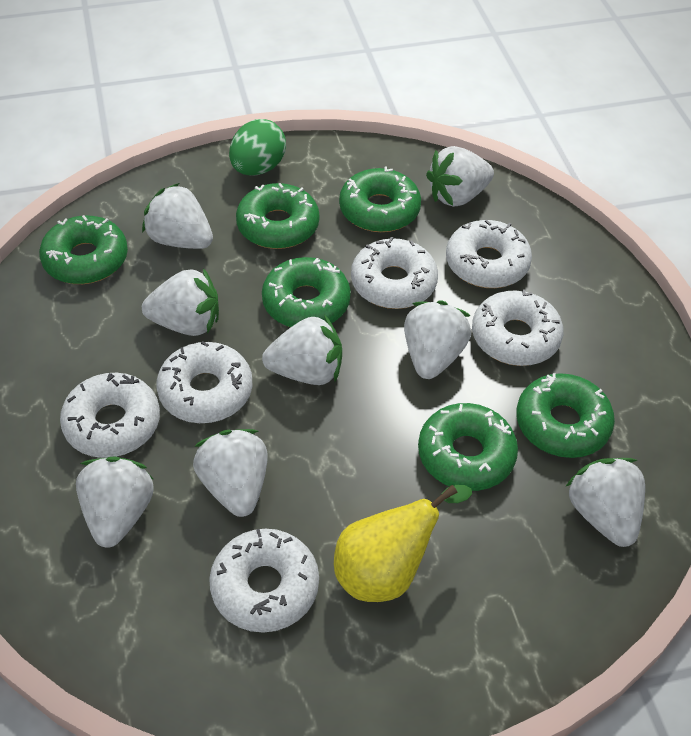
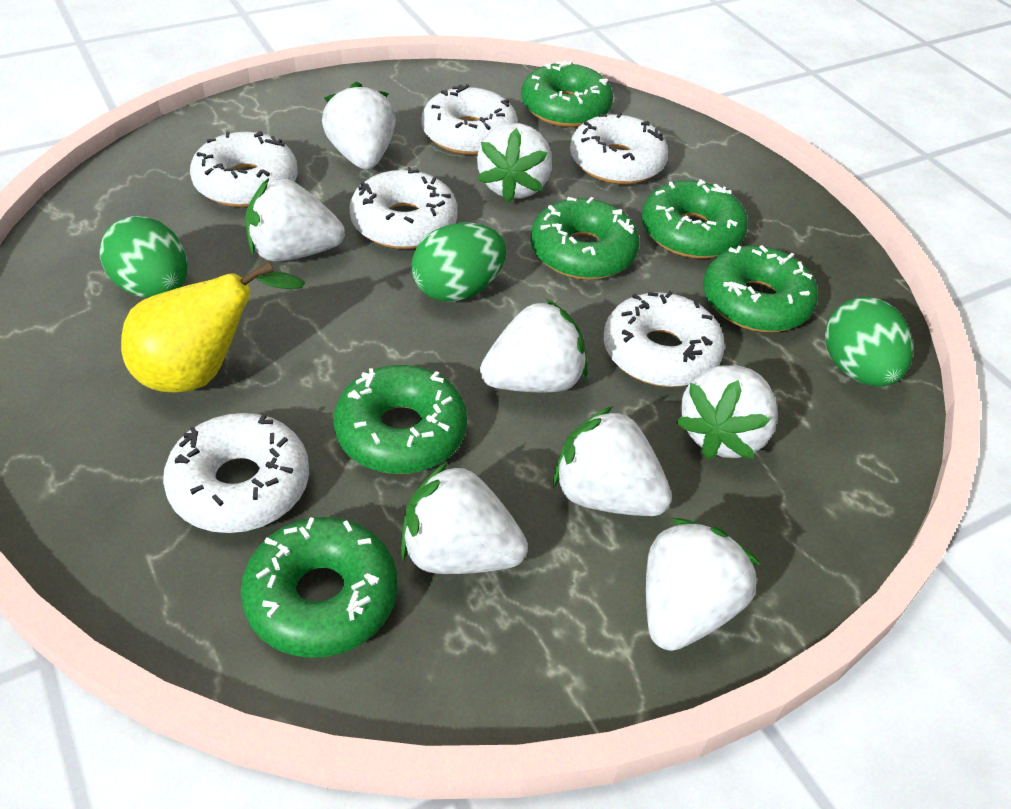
green egg: 1 -> 3

